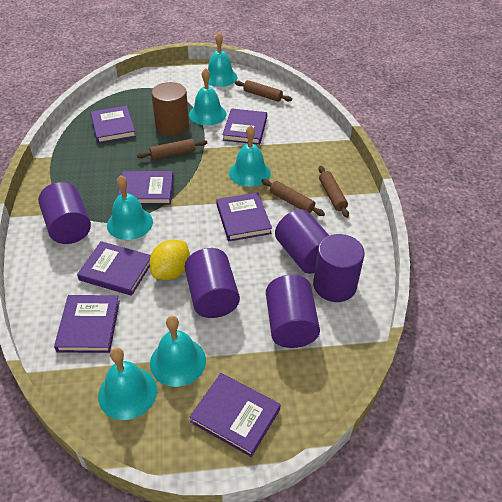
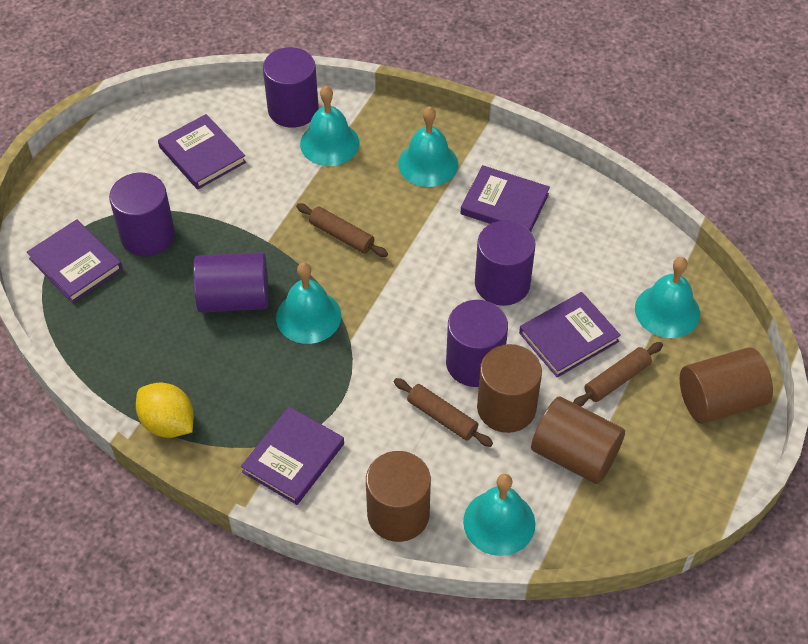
brown cylinder: 1 -> 4
brown rolling pin: 4 -> 3
purple book: 7 -> 5
turquoise bell: 6 -> 5

